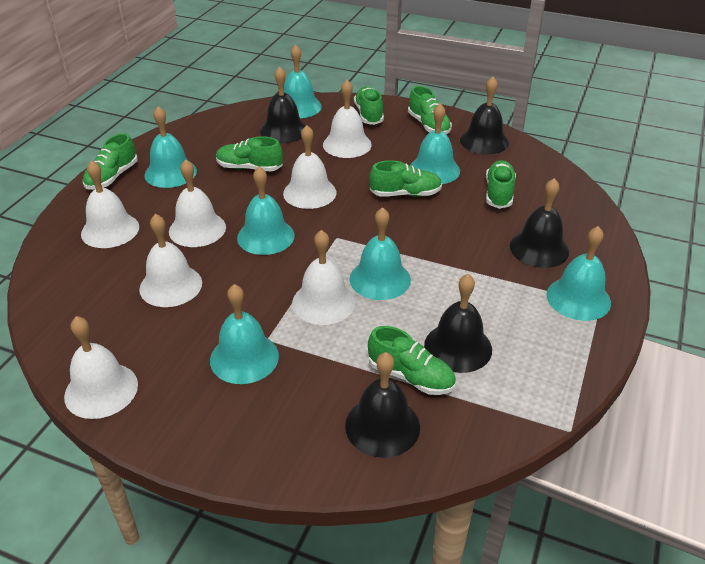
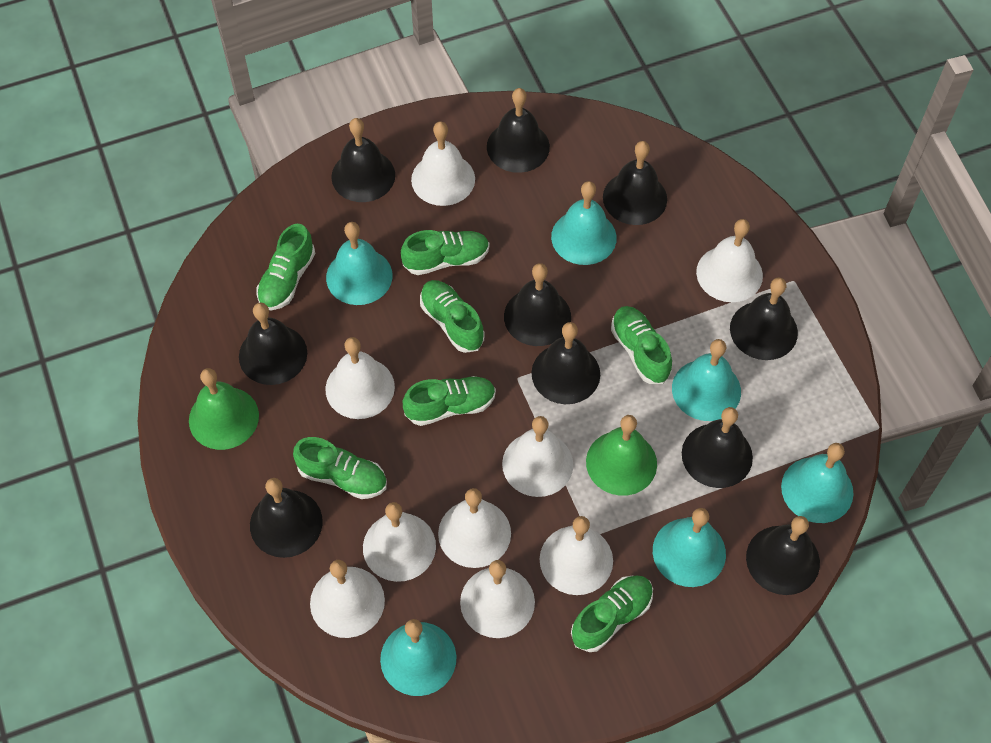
black bell: 5 -> 10
green bell: 0 -> 2
turquoise bell: 7 -> 6
white bell: 7 -> 9

